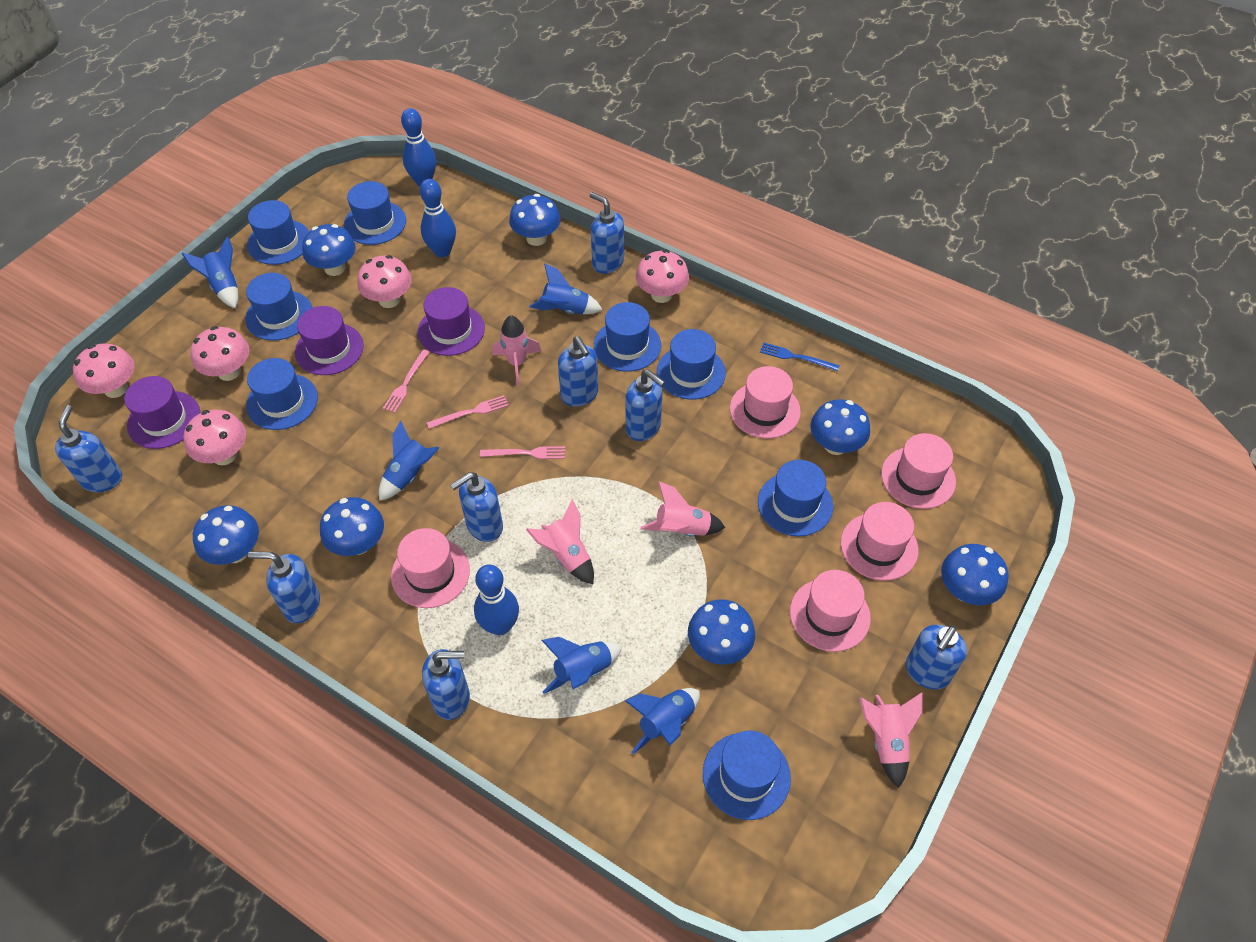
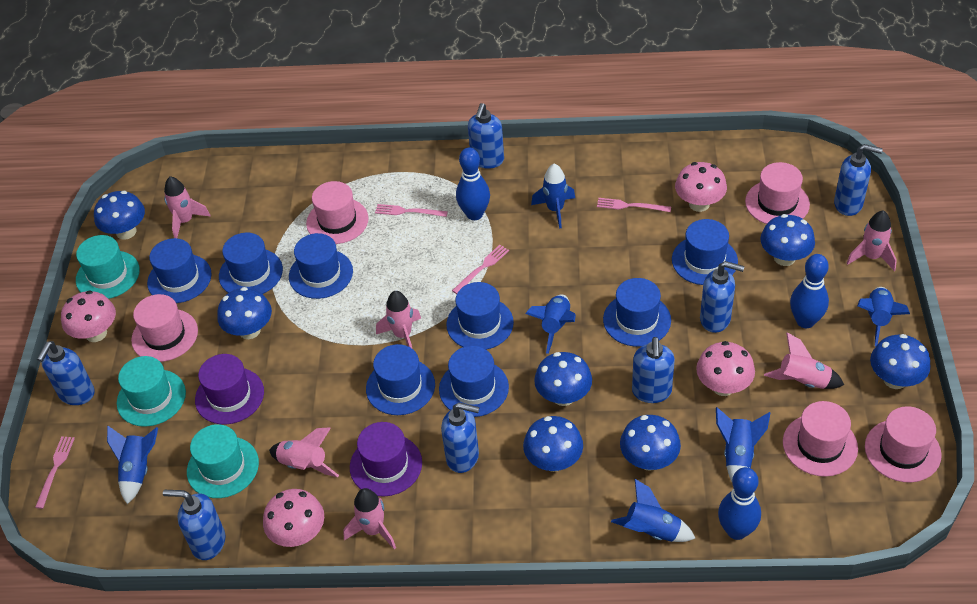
blue fork: 1 -> 0
blue rocket: 5 -> 6
blue soap dispenser: 8 -> 7
pink fork: 3 -> 4
pink mushroom: 5 -> 4
pink rocket: 4 -> 6
purple hat: 3 -> 2
turquoise hat: 0 -> 3

